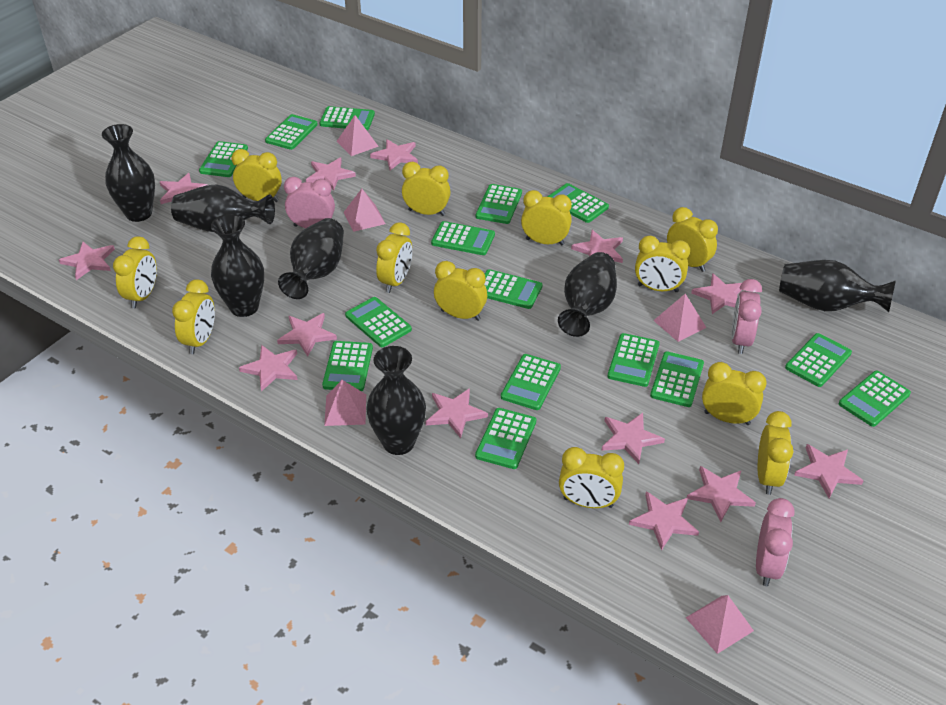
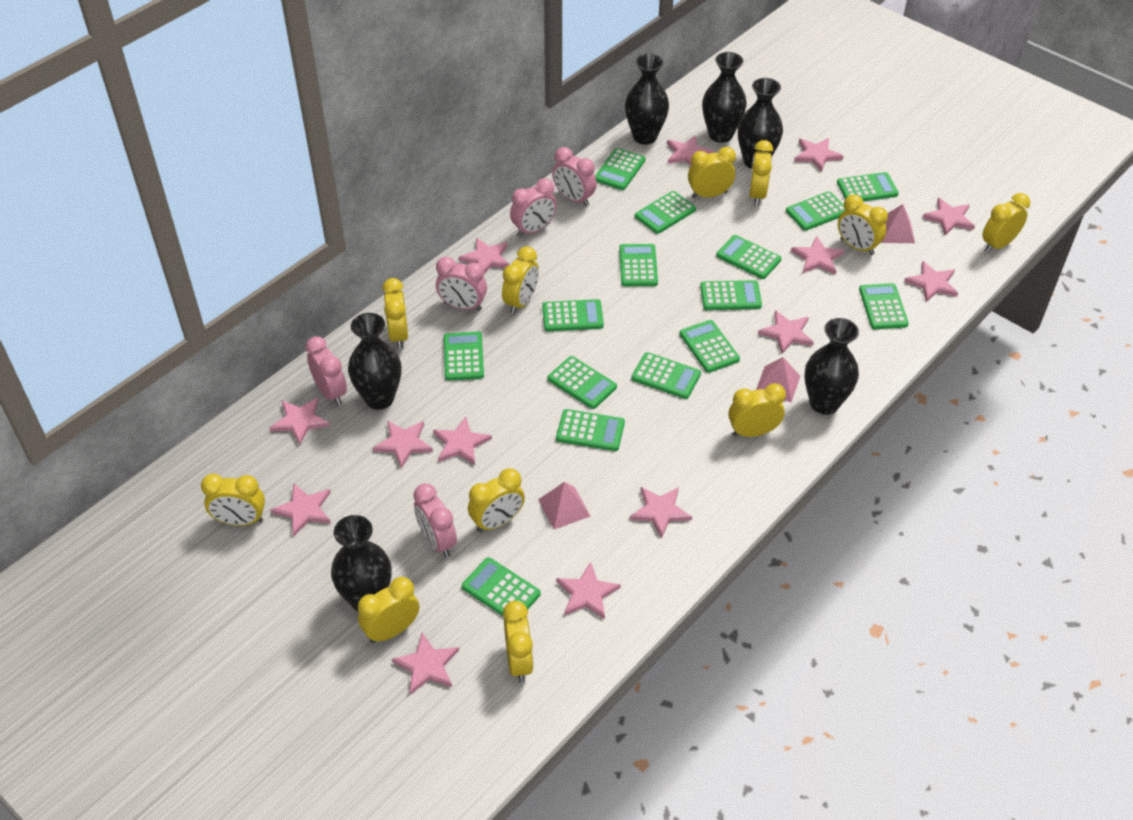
black vase: 7 -> 6
pink clock: 3 -> 5
pink pyramid: 5 -> 3
pink star: 13 -> 14
yellow clock: 12 -> 11

